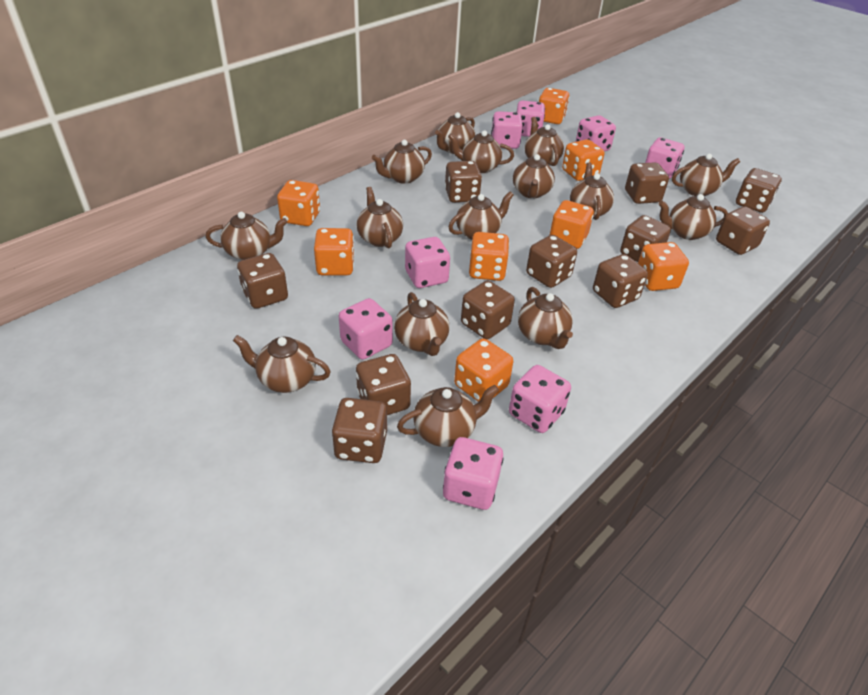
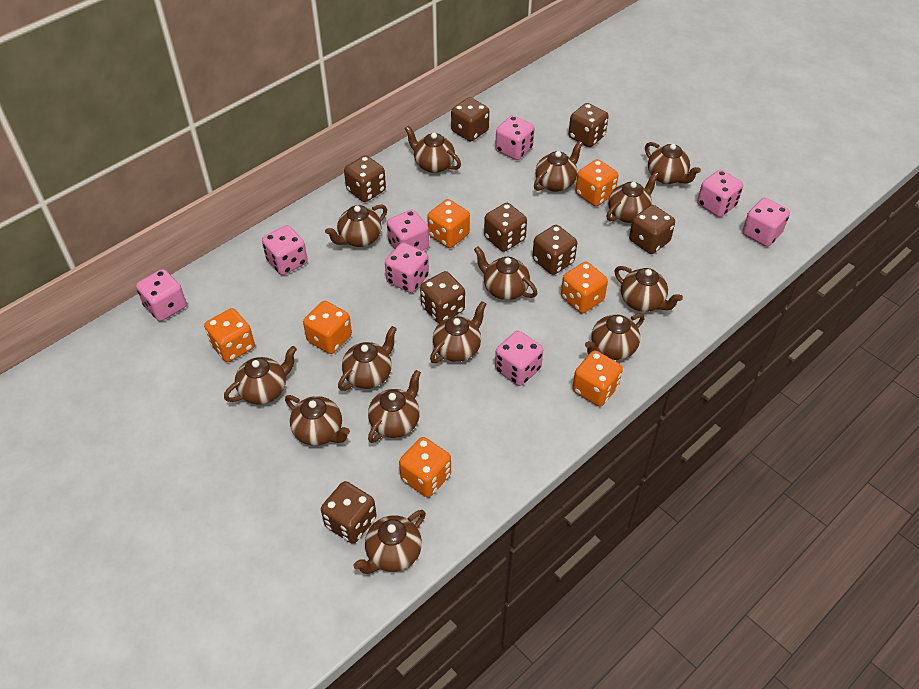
brown dice: 11 -> 8
brown teapot: 15 -> 14
orange dice: 8 -> 7

